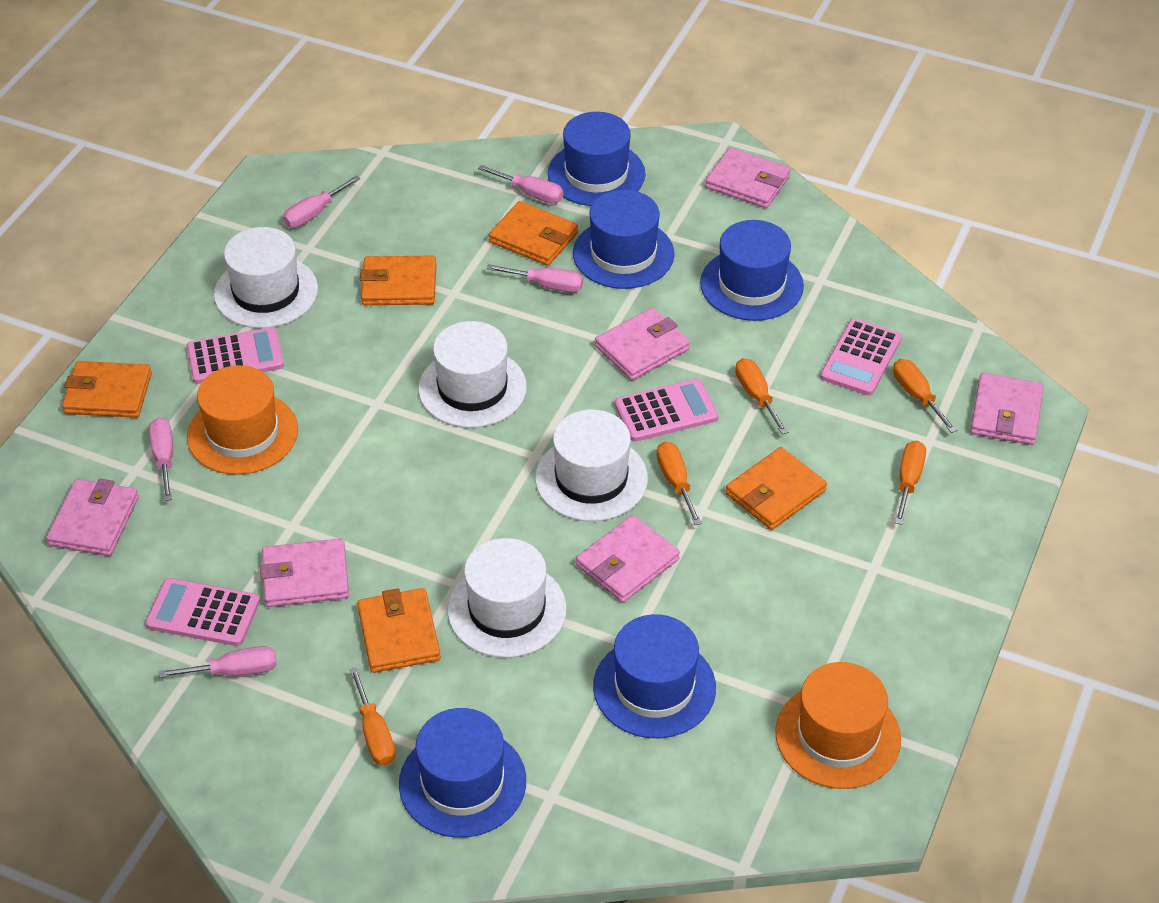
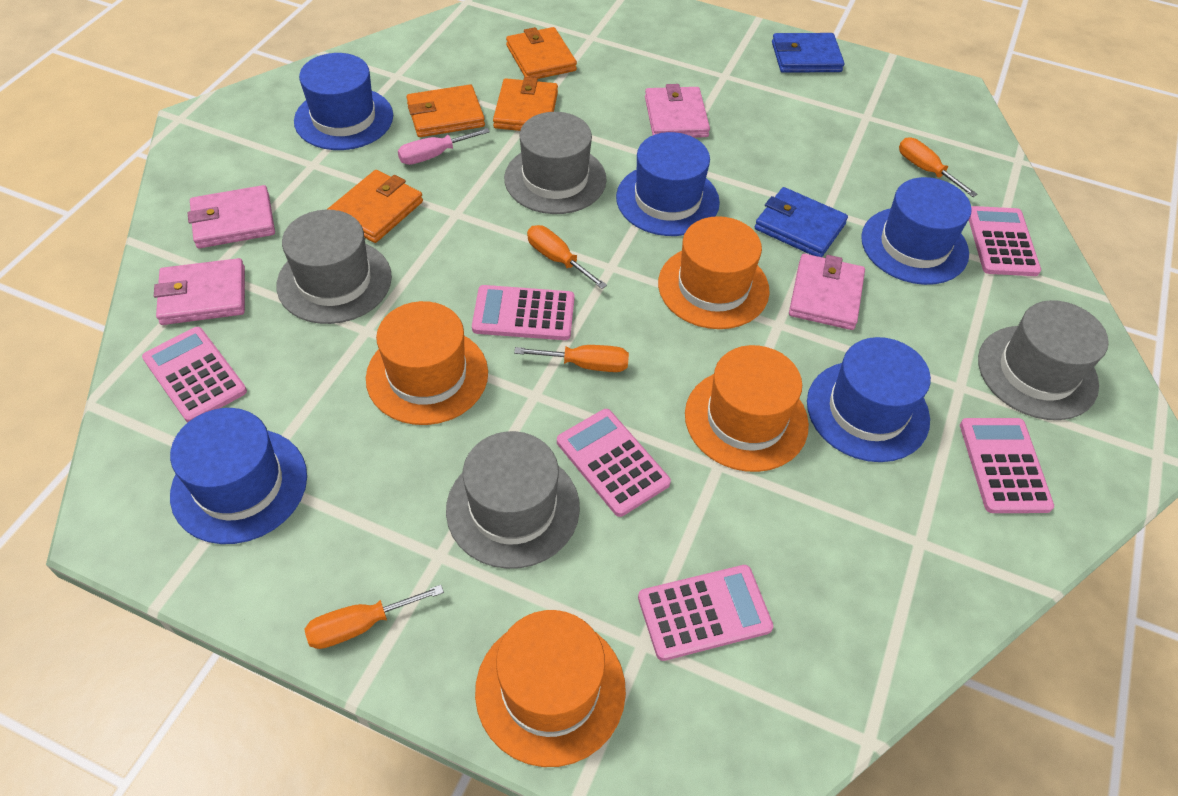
blue wallet: 0 -> 2
grey hat: 0 -> 4
orange hat: 2 -> 4
orange screwdriver: 5 -> 4
orange wallet: 5 -> 4
pink calculator: 4 -> 6
pink screwdriver: 5 -> 1
pink wallet: 6 -> 4
white hat: 4 -> 0

